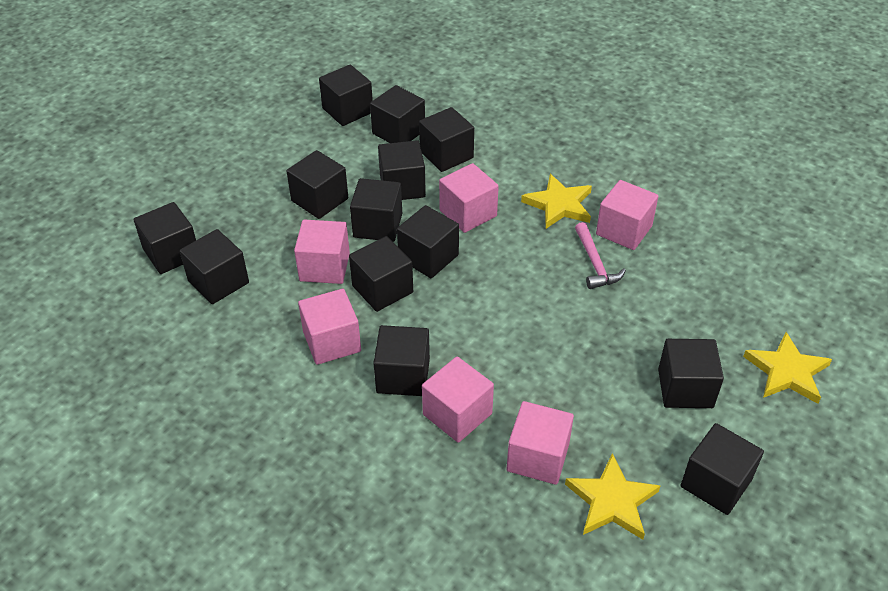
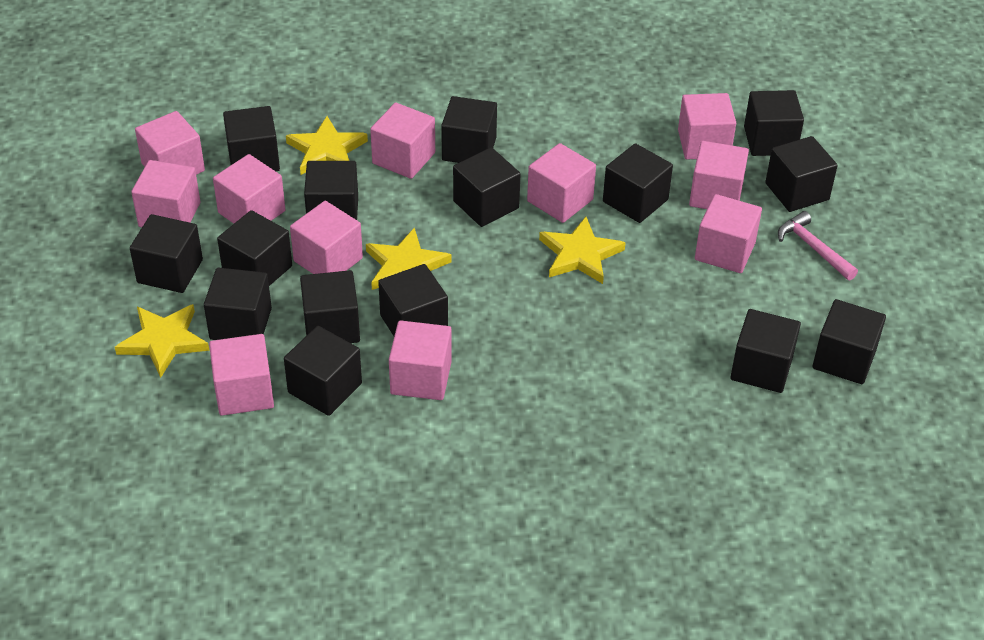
black cube: 13 -> 15
pink cube: 6 -> 11
yellow star: 3 -> 4

